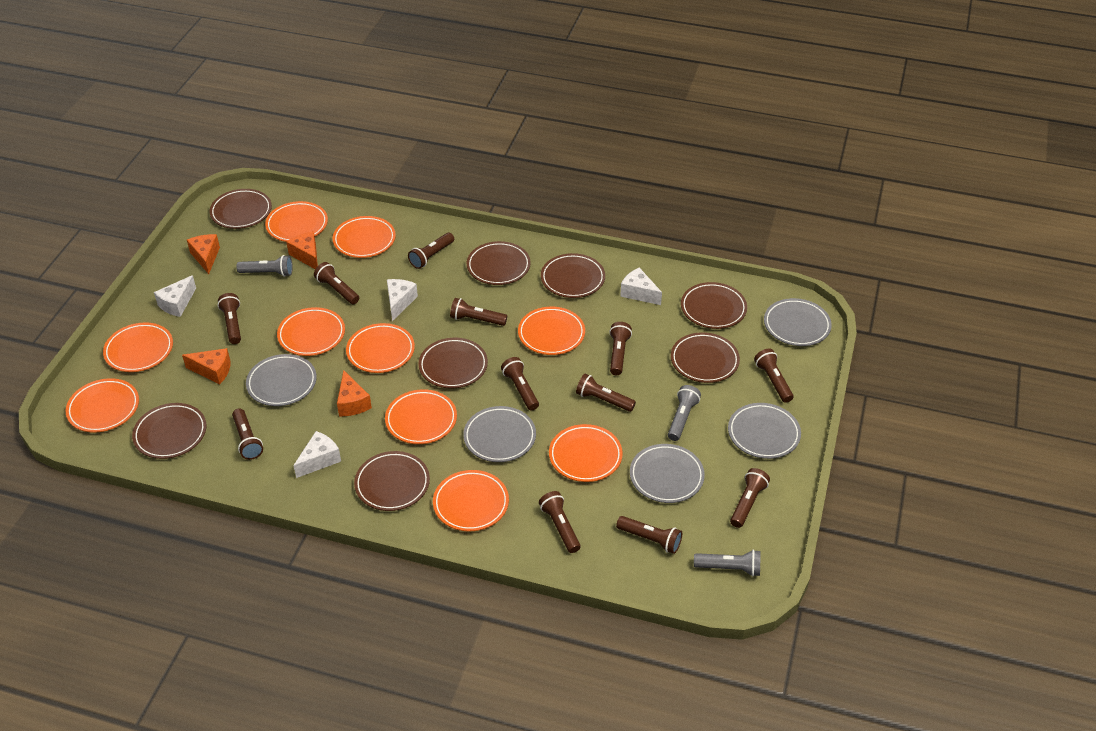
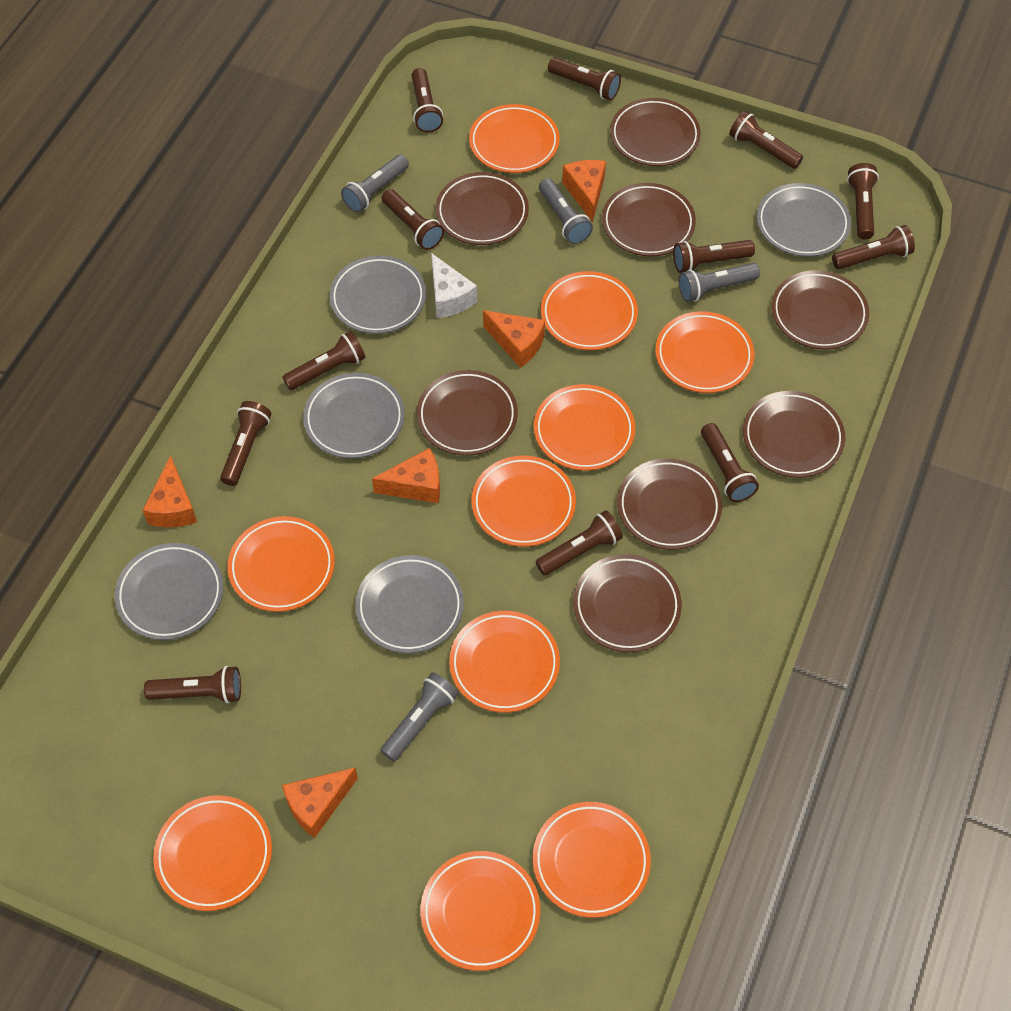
grey flashlight: 3 -> 4
orange cheese: 4 -> 5
white cheese: 4 -> 1

